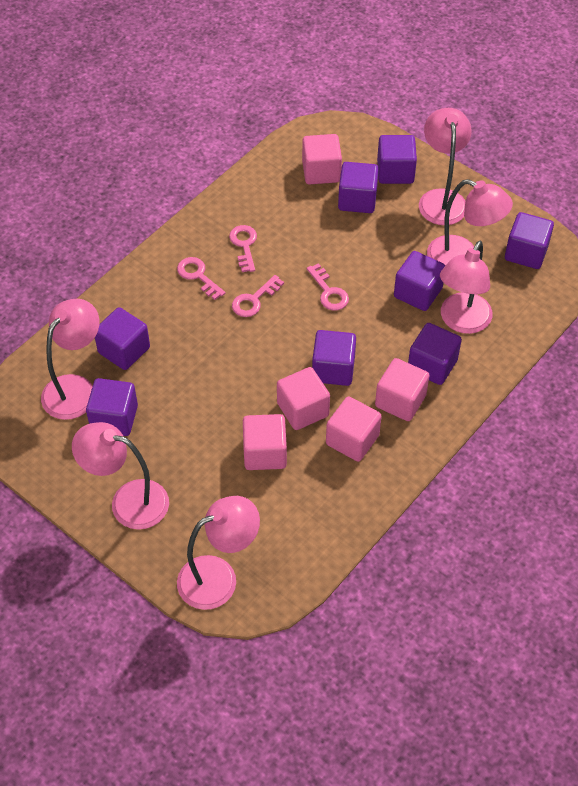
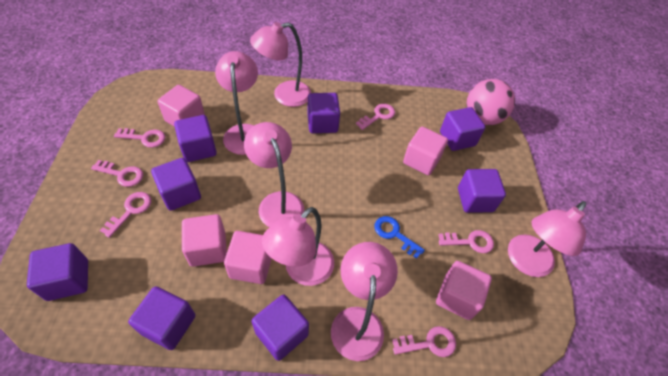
blue key: 0 -> 1
pink ball: 0 -> 1
pink key: 4 -> 6

